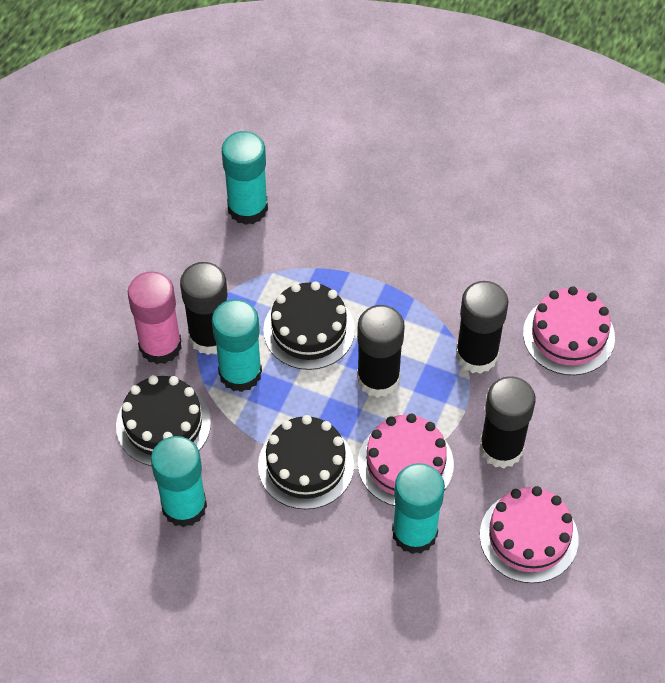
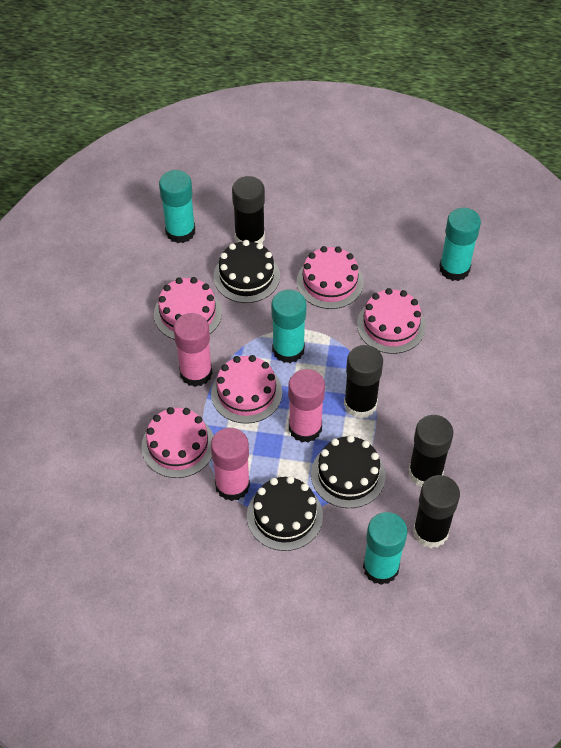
pink cake: 3 -> 5
pink glue stick: 1 -> 3

